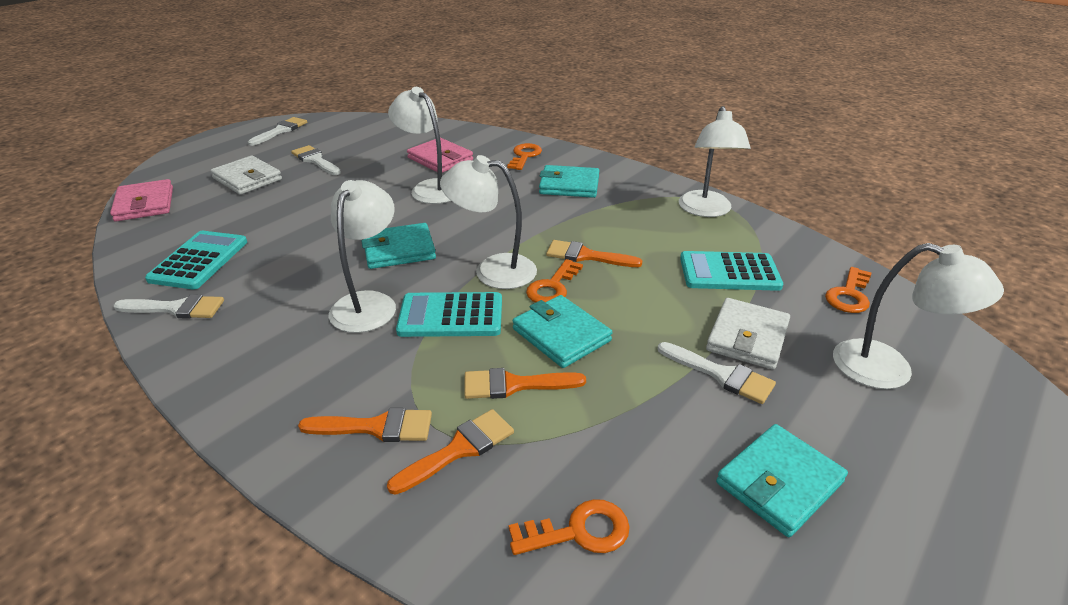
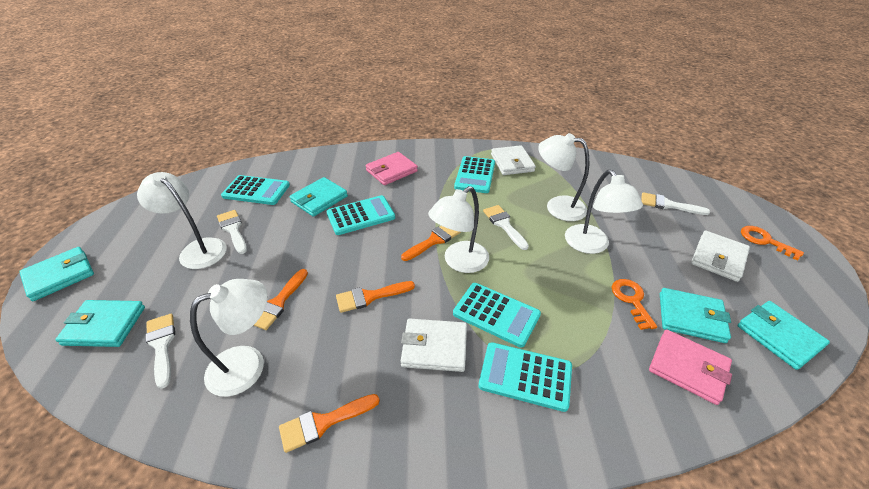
orange key: 4 -> 2
turquoise calculator: 3 -> 5
turquoise wallet: 4 -> 5
white wallet: 2 -> 3

